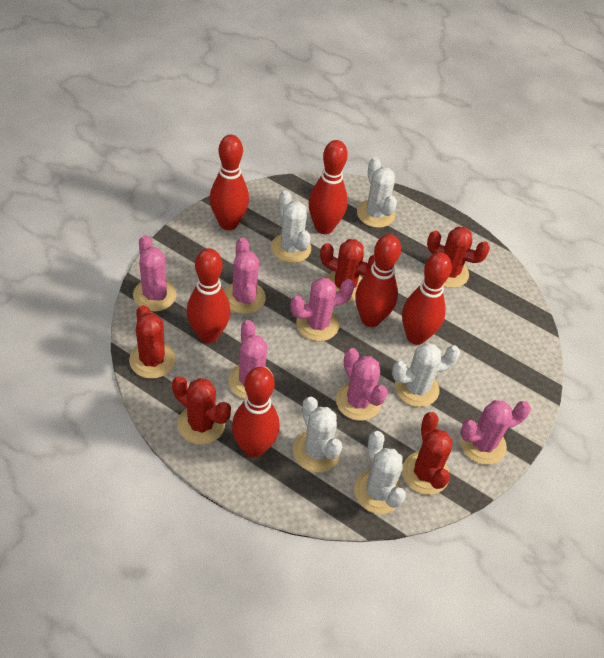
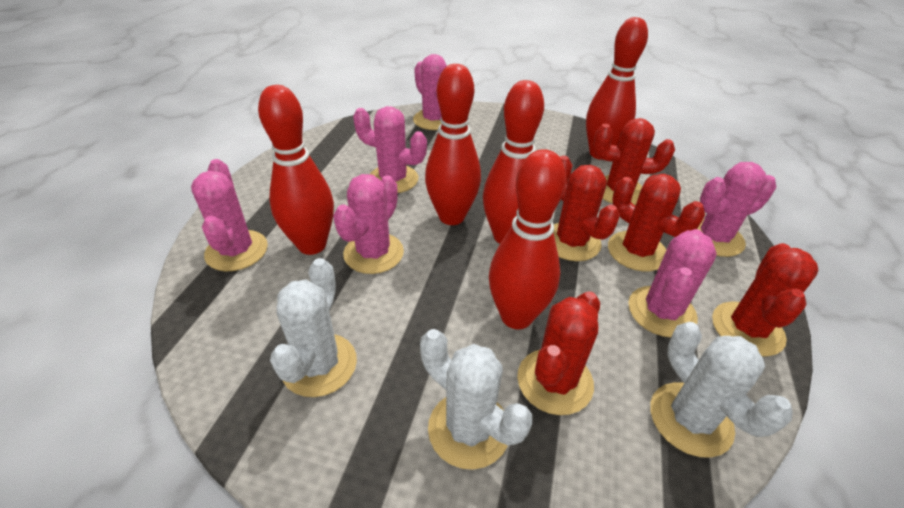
red bowling pin: 6 -> 5
white cactus: 5 -> 3

